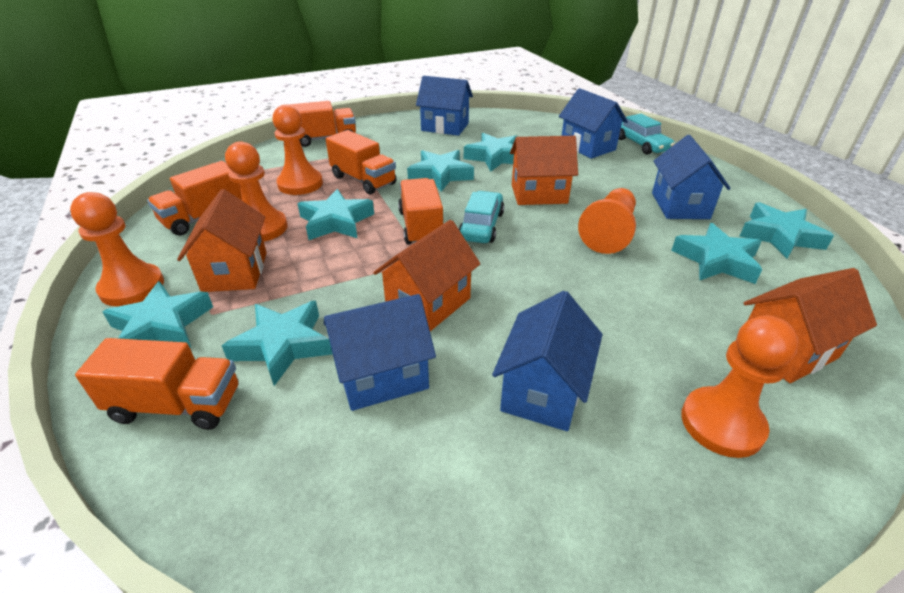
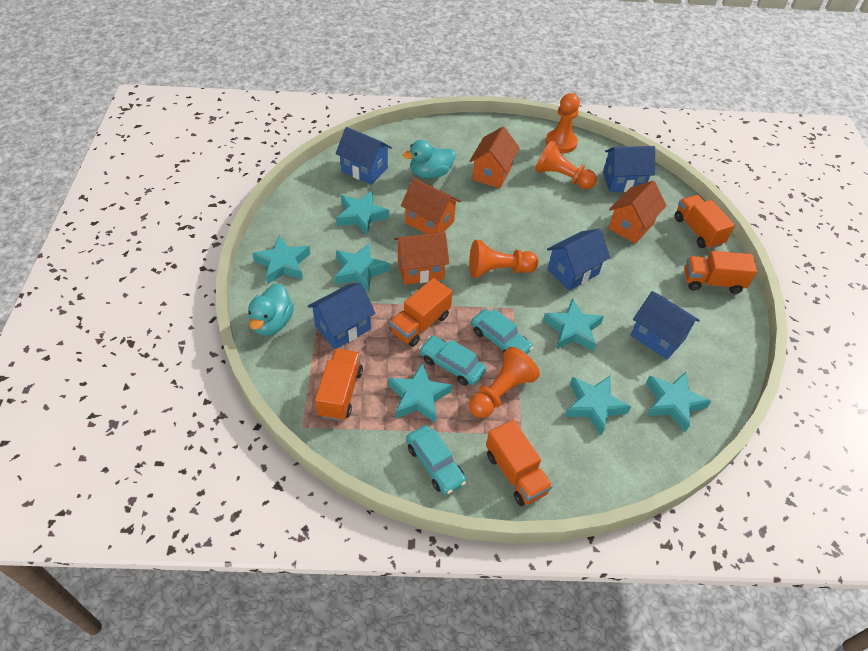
orange pawn: 5 -> 4
turquoise car: 2 -> 3
turquoise duck: 0 -> 2

